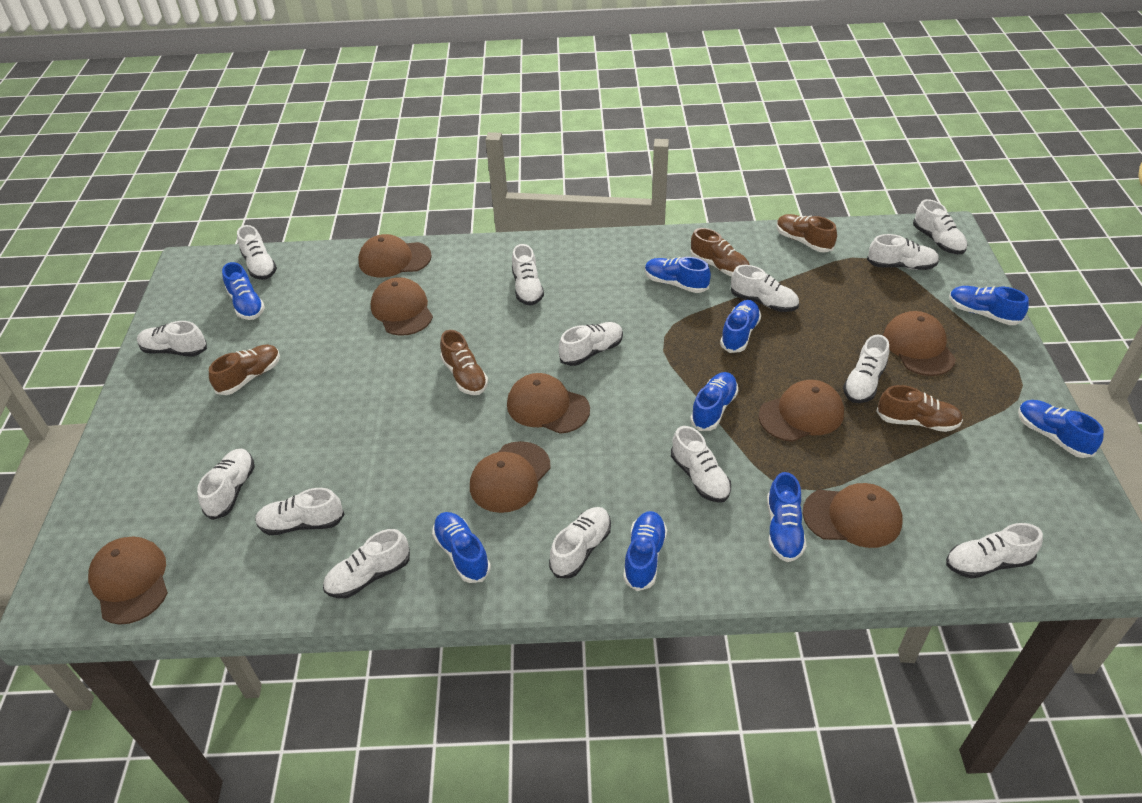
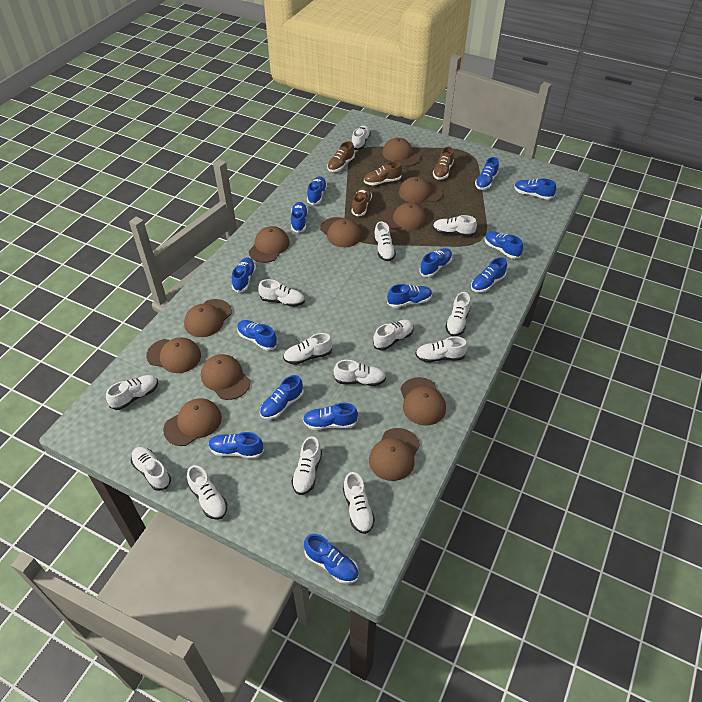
blue shoe: 9 -> 14
brown cap: 8 -> 11
brown shoe: 5 -> 4

